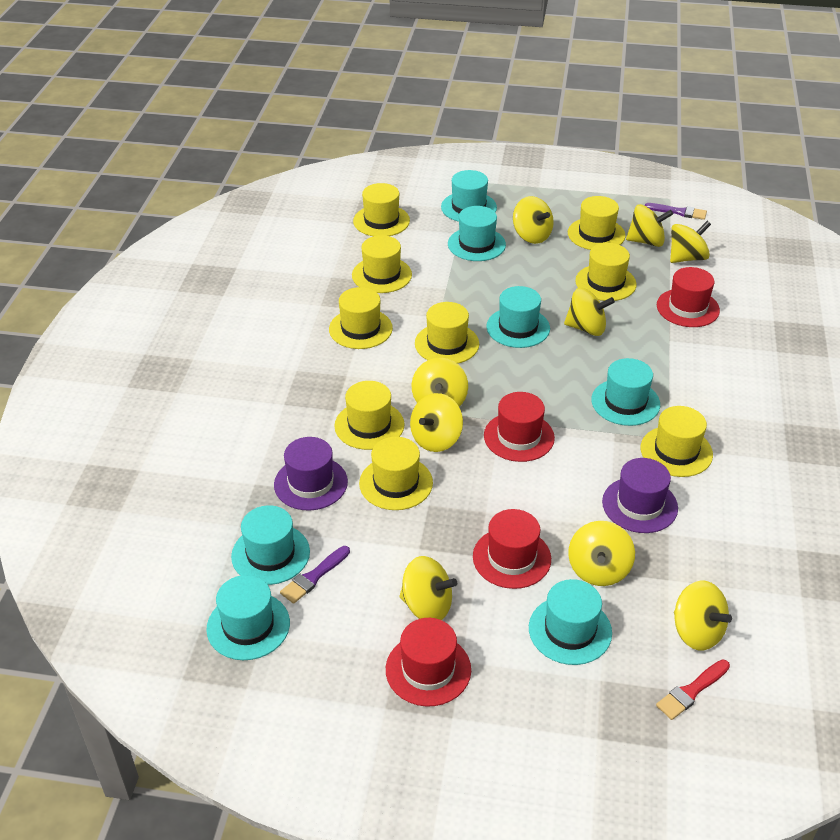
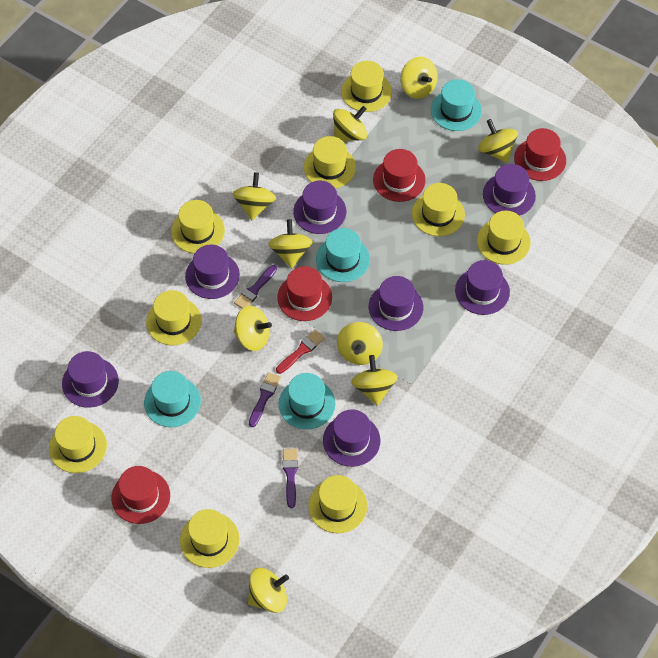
purple brush: 2 -> 3
purple hat: 2 -> 7
turquoise hat: 7 -> 4

